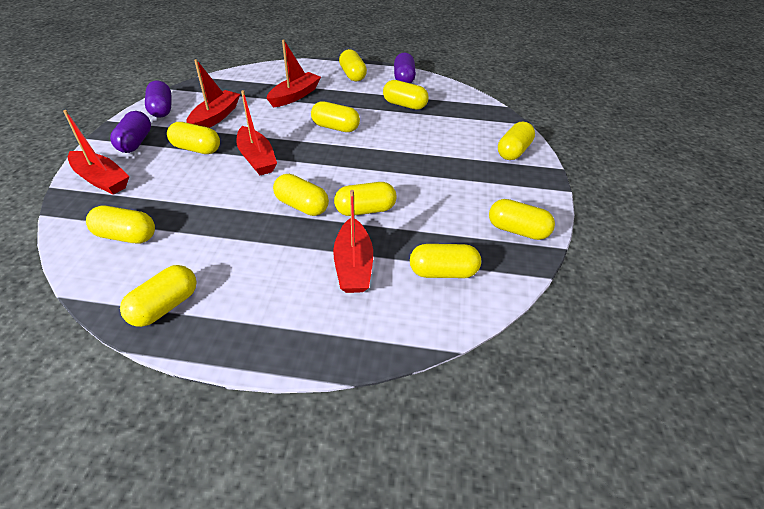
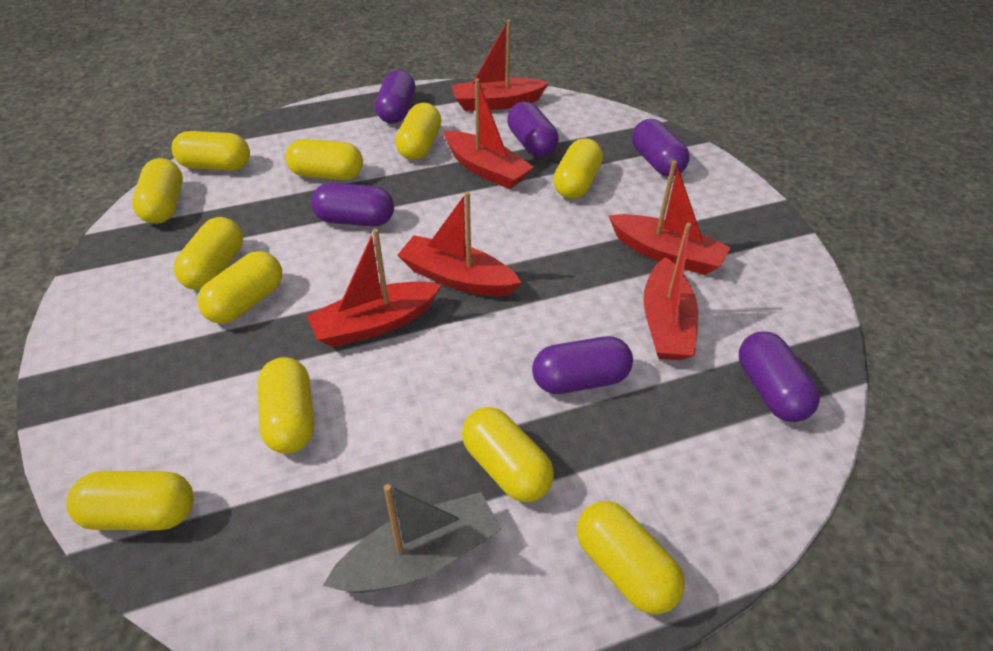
grey boat: 0 -> 1
purple capsule: 3 -> 6
red boat: 5 -> 6

